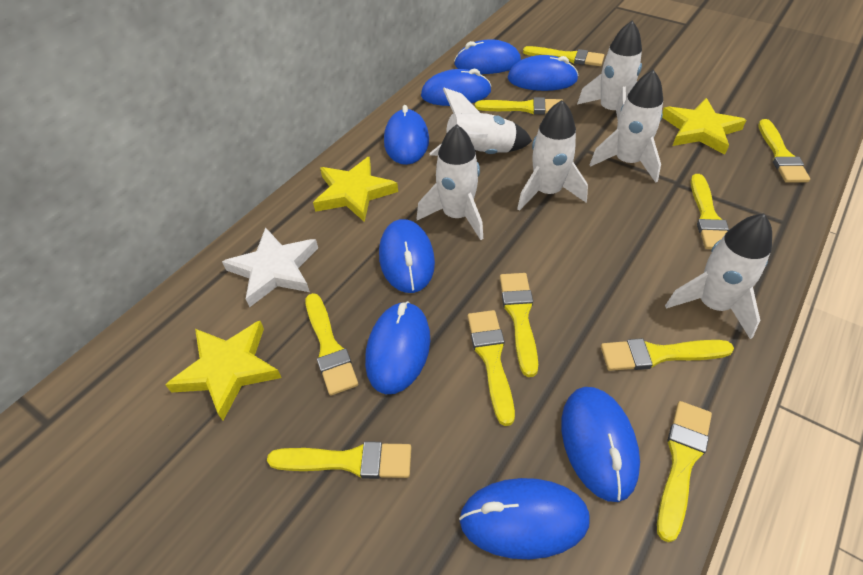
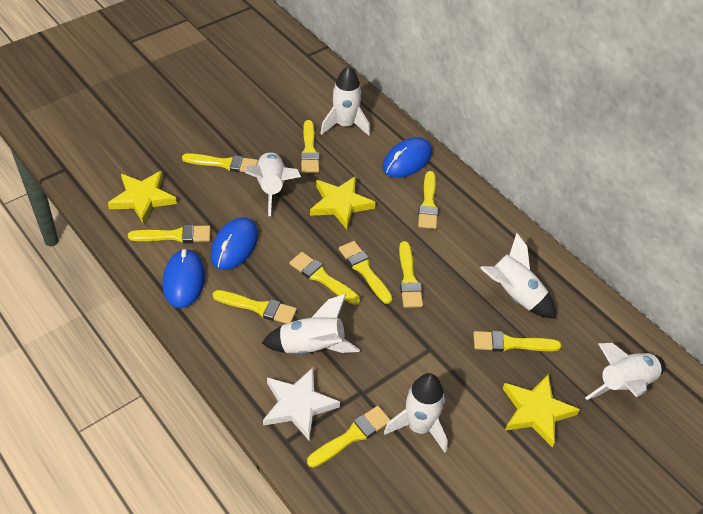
blue mouse: 8 -> 3

